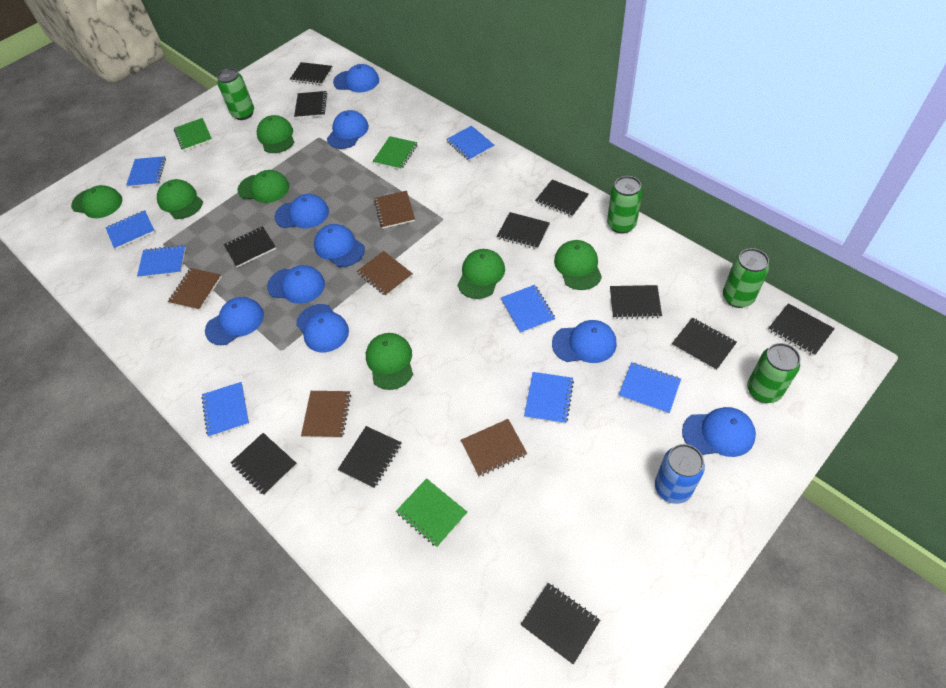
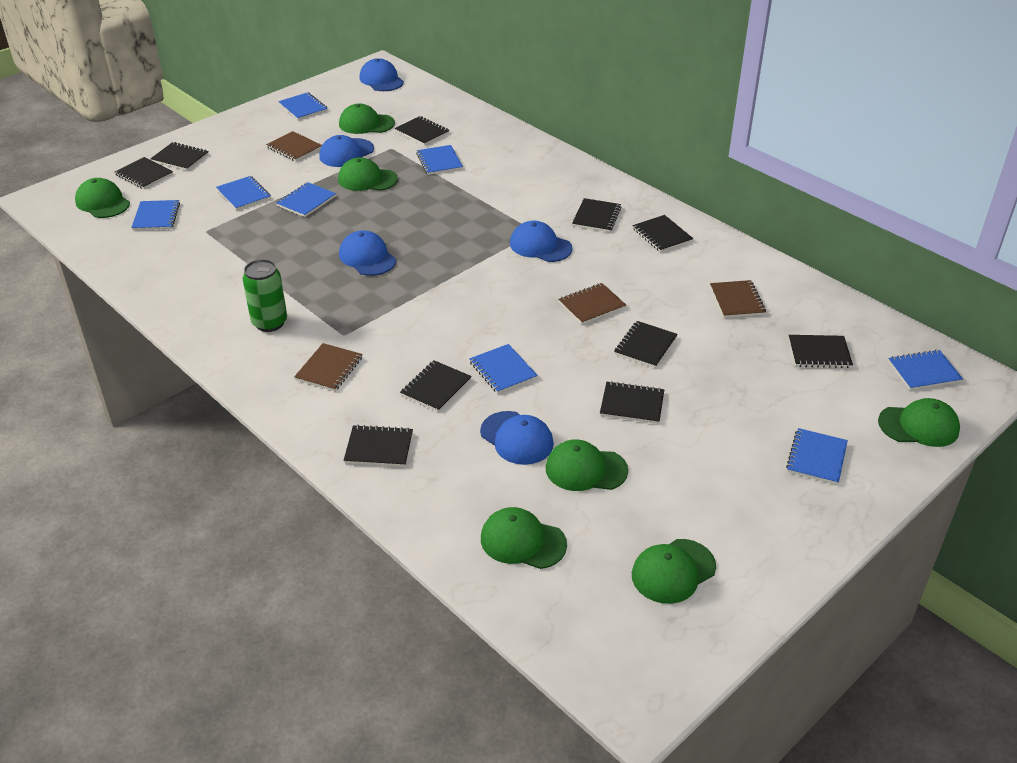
black notebook: 11 -> 10
blue can: 1 -> 0
blue cap: 9 -> 5
brown notebook: 5 -> 4
green can: 4 -> 1
green notebook: 3 -> 0

